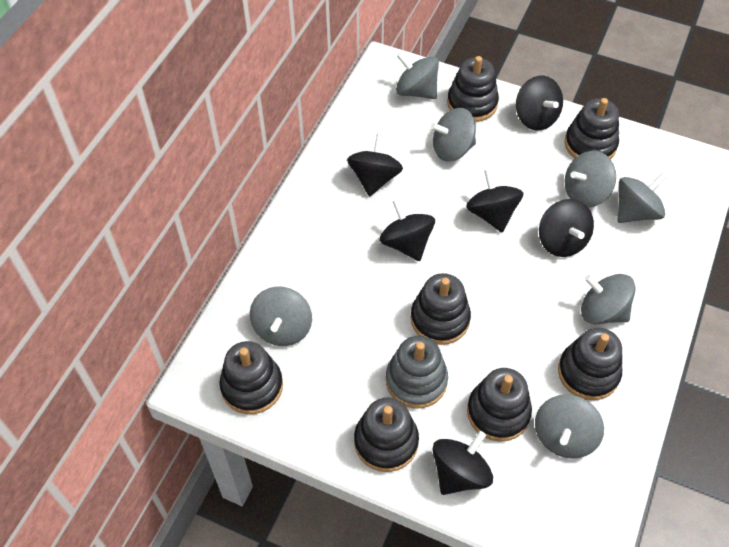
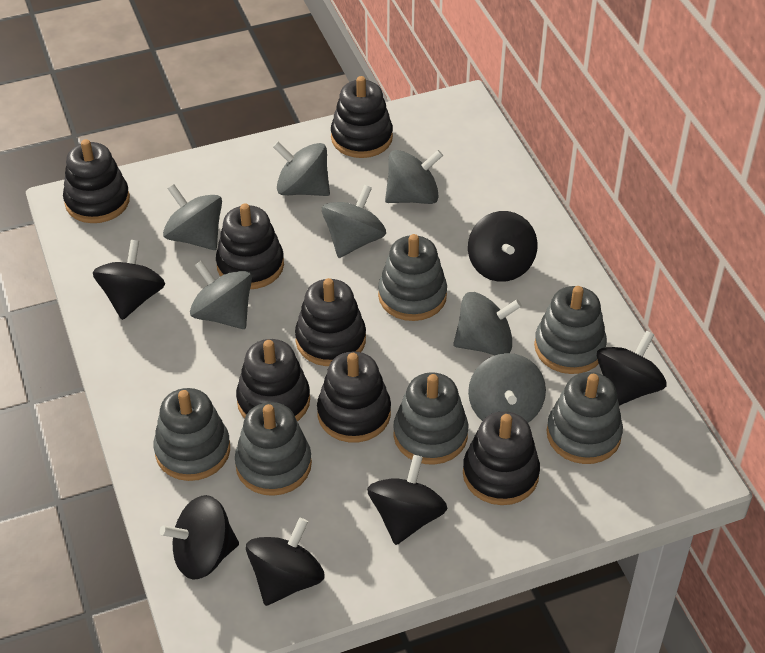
grey stacking toy: 1 -> 6

